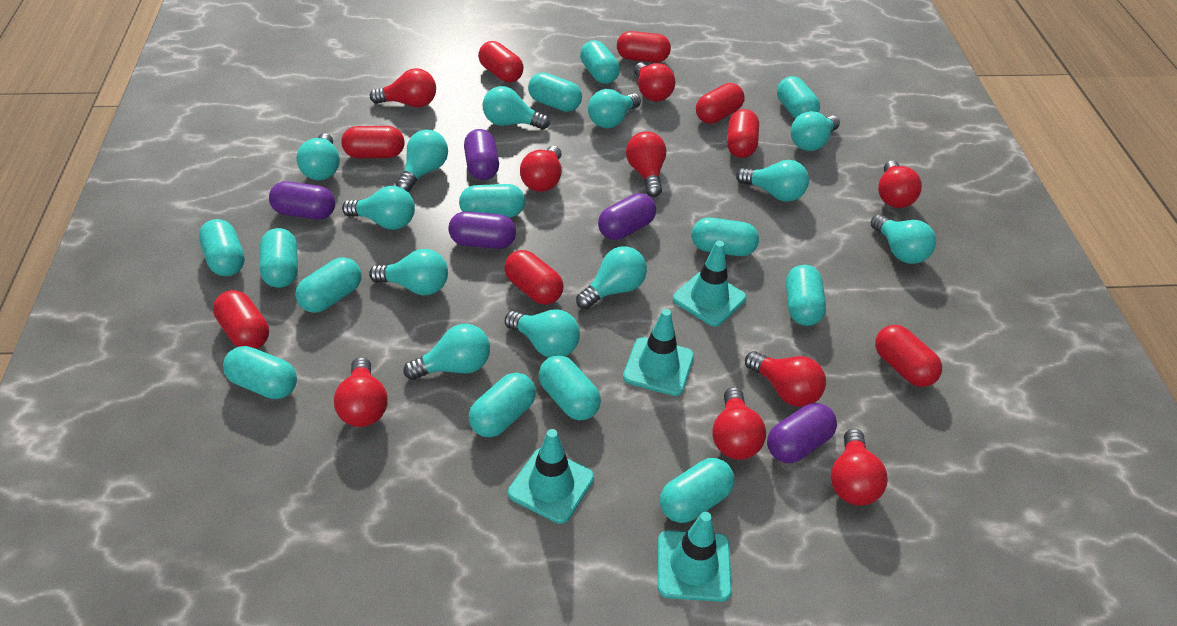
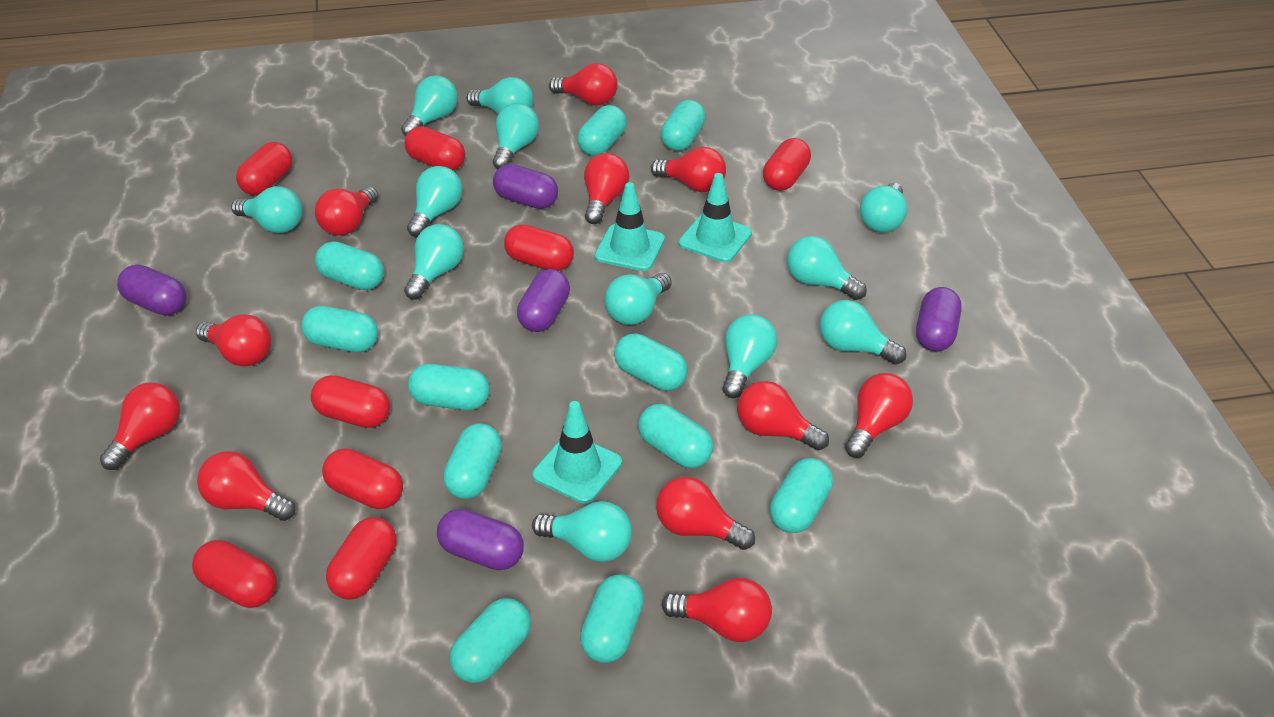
red light bulb: 9 -> 11
turquoise capsule: 13 -> 11
turquoise traffic cone: 4 -> 3

